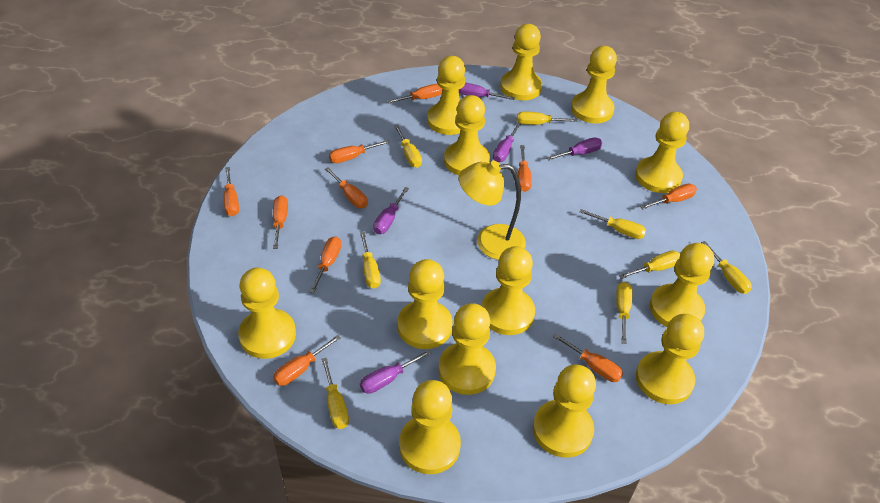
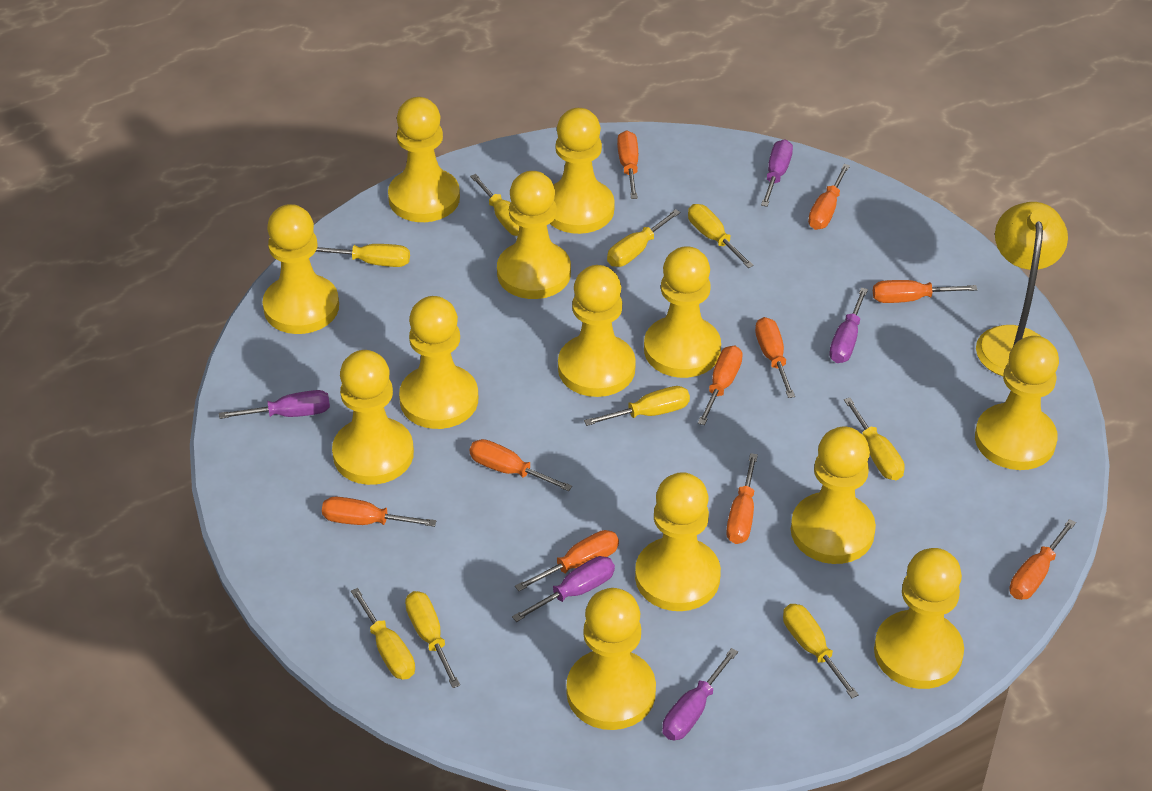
yellow screwdriver: 8 -> 9

